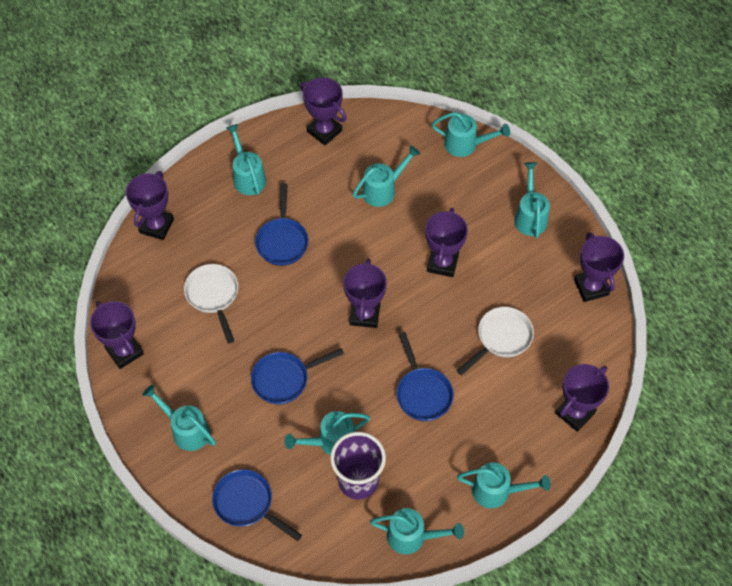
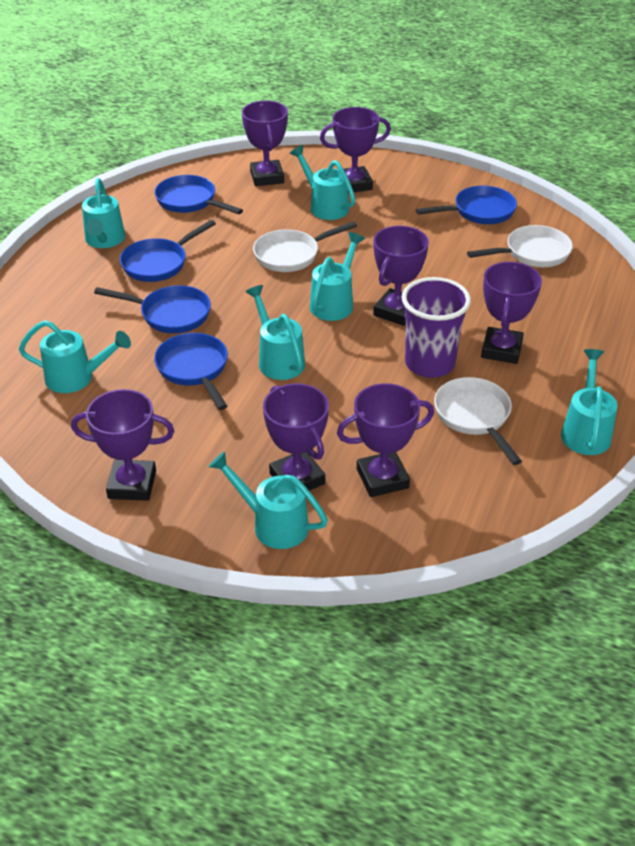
blue pan: 4 -> 5
turquoise watering can: 8 -> 7
white pan: 2 -> 3

